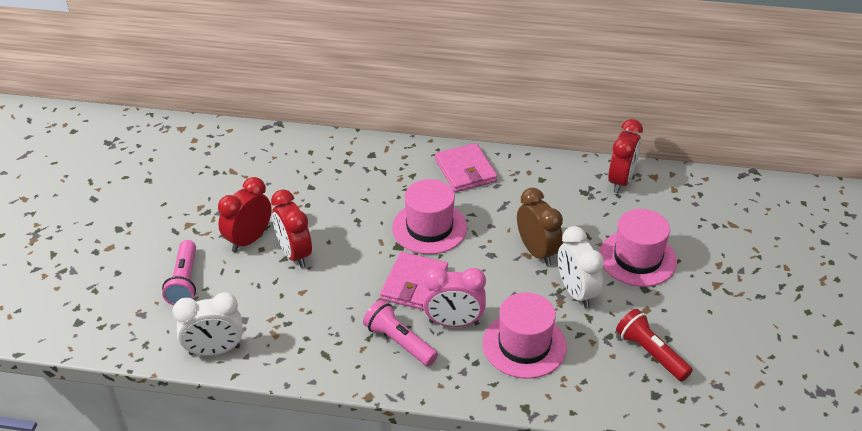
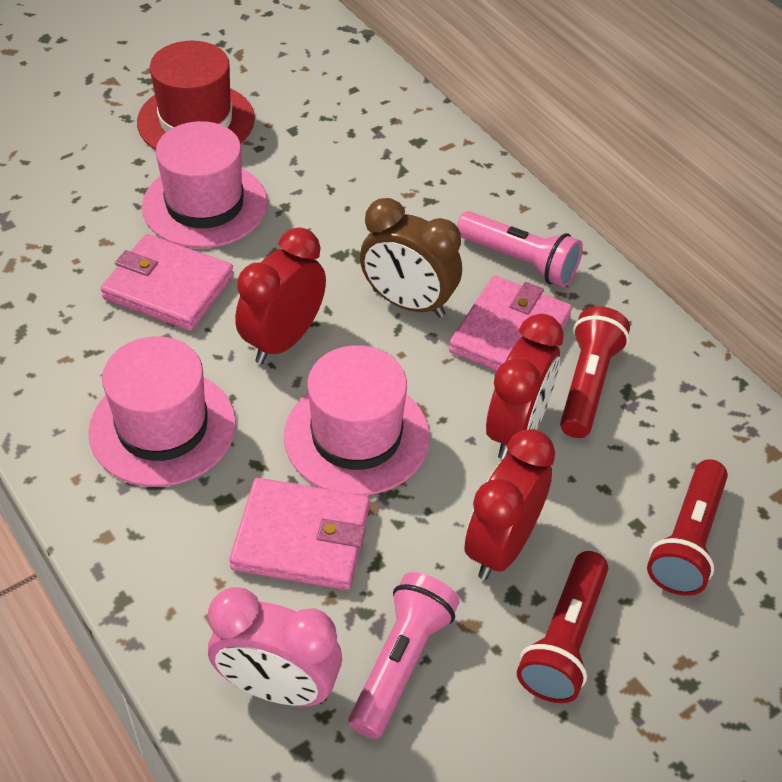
pink wallet: 2 -> 3
red flashlight: 1 -> 3
red hat: 0 -> 1
white clock: 2 -> 0

